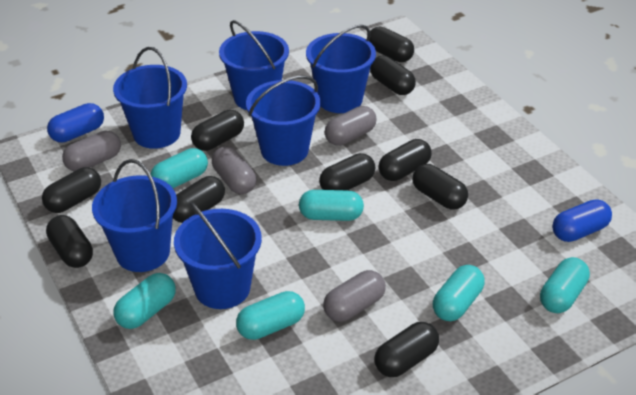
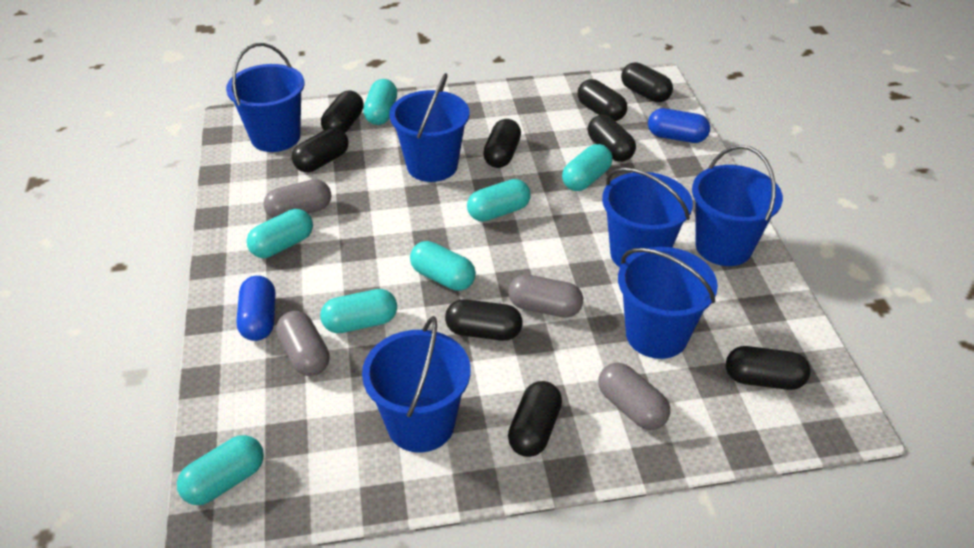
black capsule: 10 -> 9
turquoise capsule: 6 -> 7

